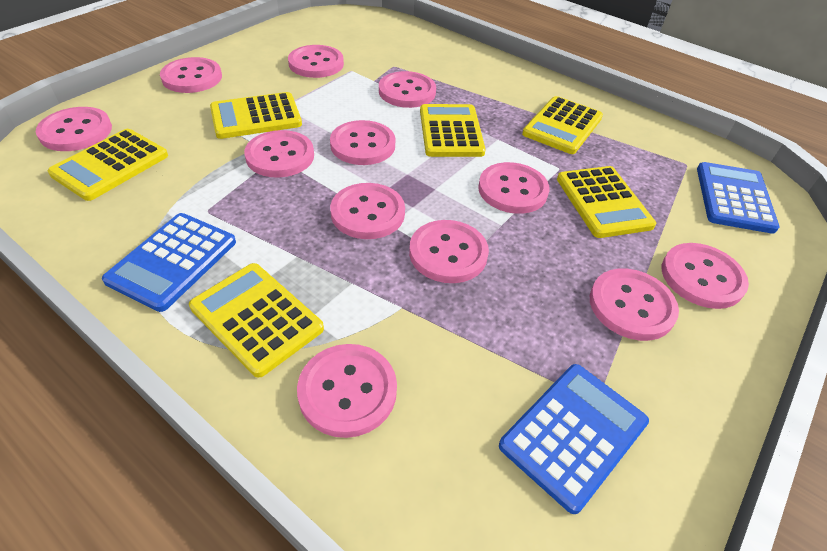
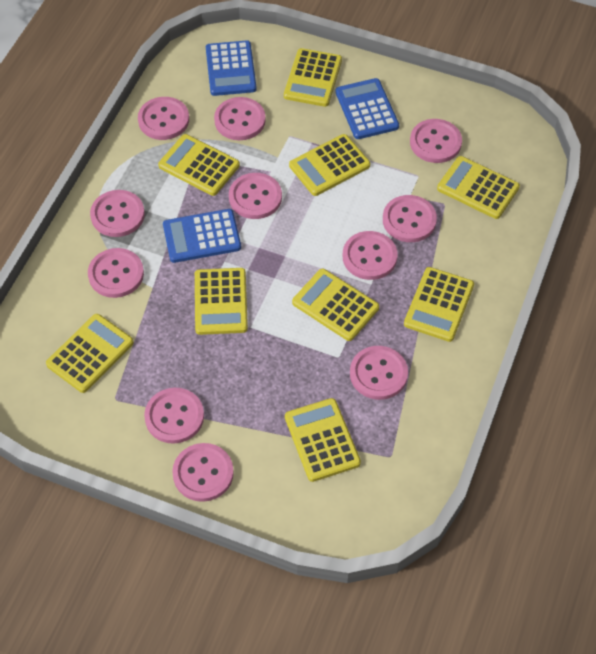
pink button: 12 -> 11
yellow calculator: 6 -> 9

